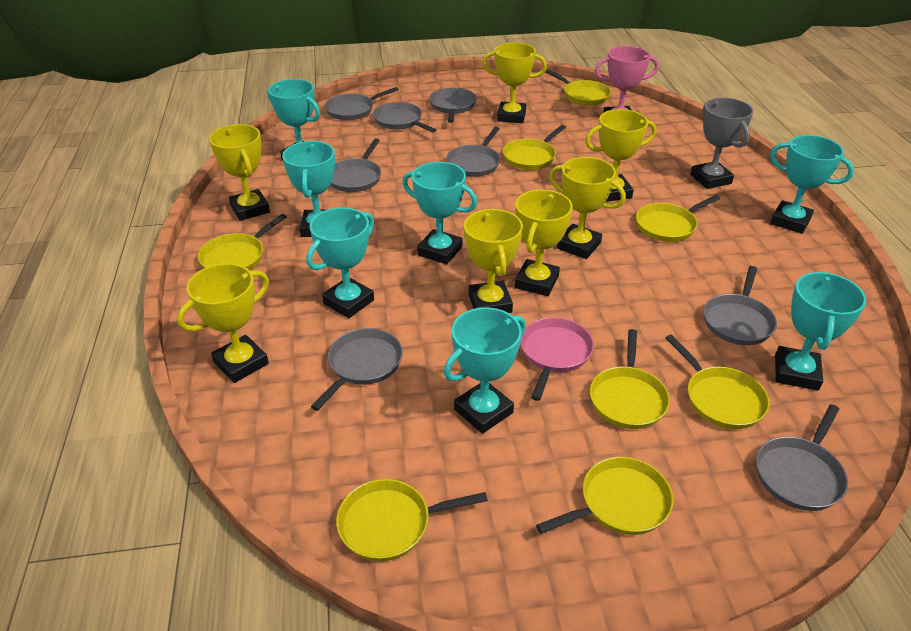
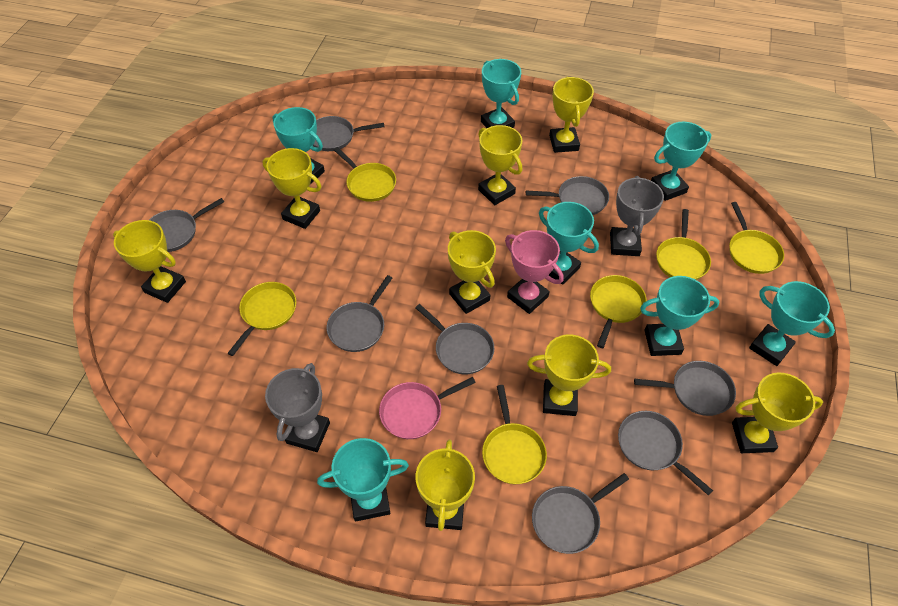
grey trophy: 1 -> 2
yellow pan: 8 -> 6
yellow trophy: 7 -> 8

